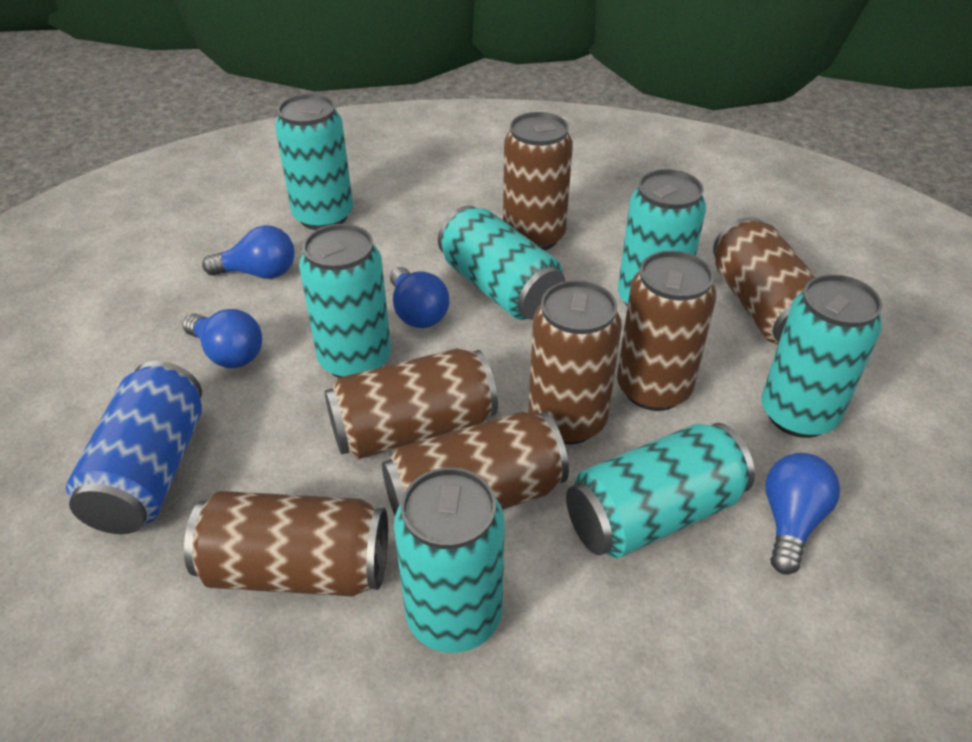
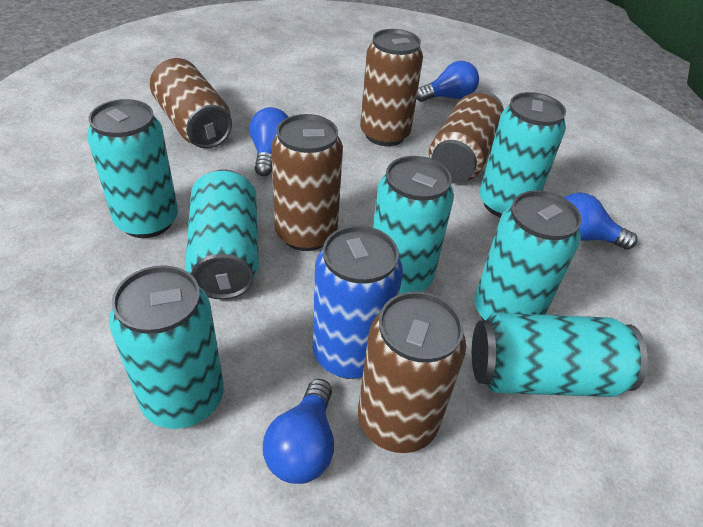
brown can: 7 -> 5

